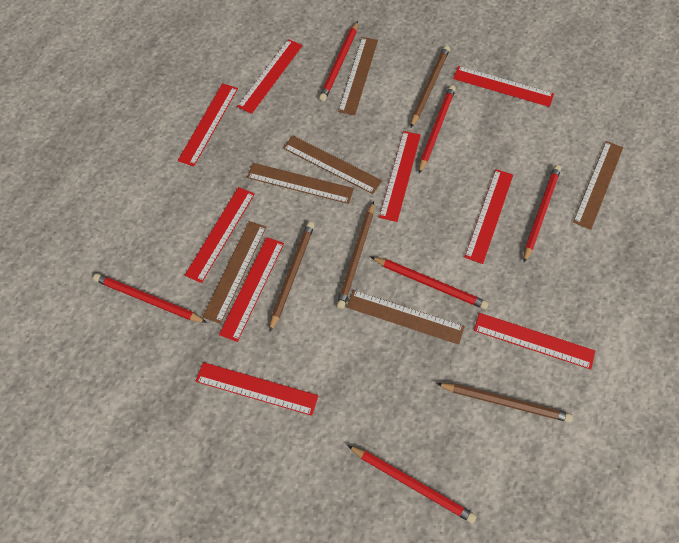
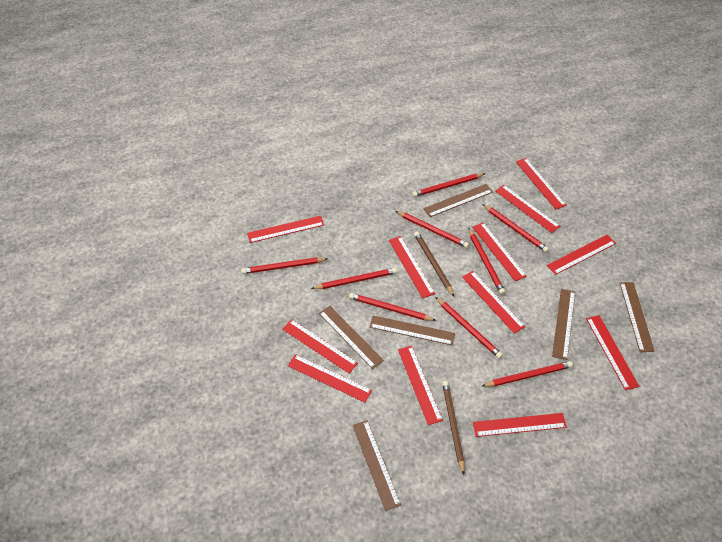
brown pencil: 4 -> 2
red pencil: 6 -> 9
red ruler: 9 -> 12

